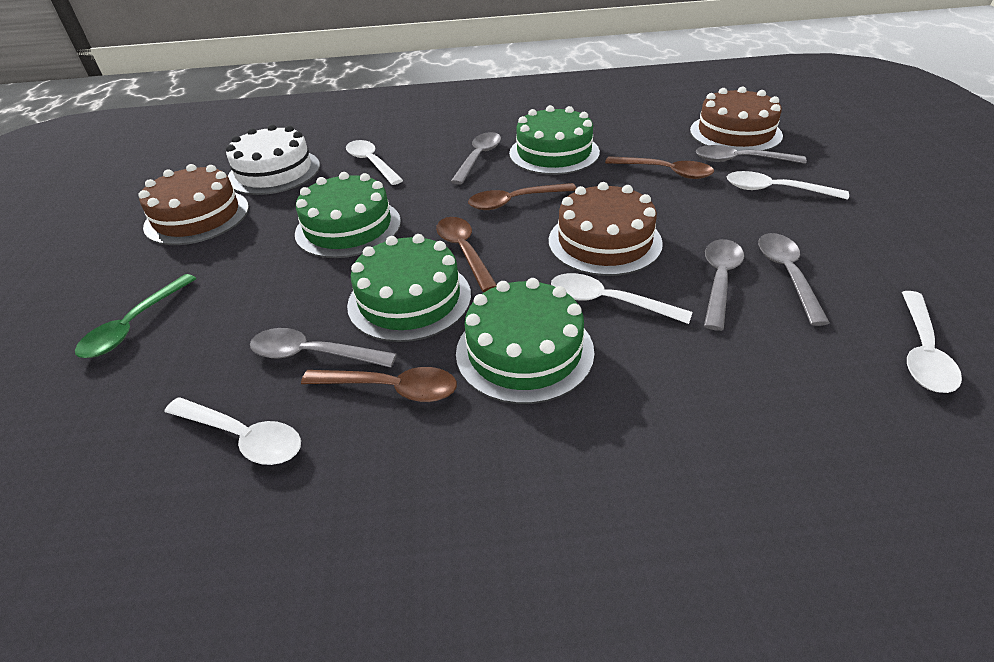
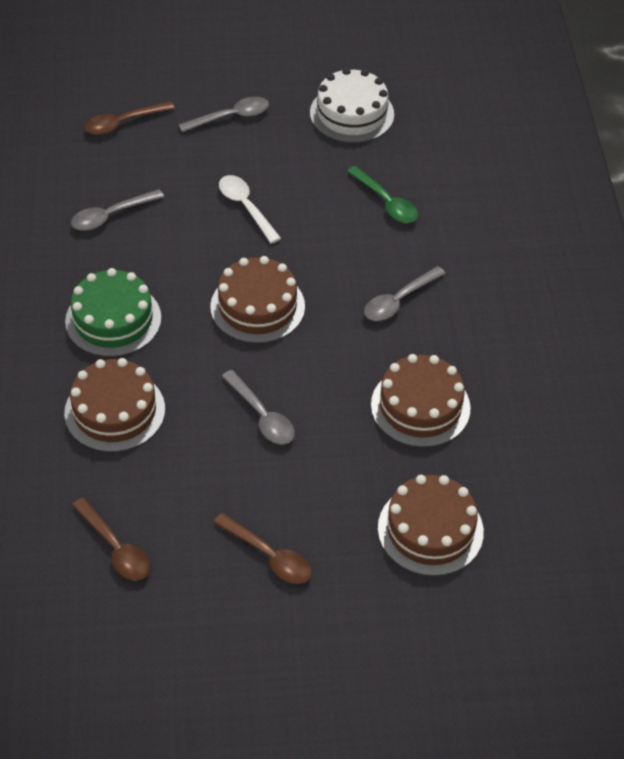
brown cake: 3 -> 4
brown spoon: 4 -> 3
green cake: 4 -> 1
grey spoon: 5 -> 4
white spoon: 5 -> 1

